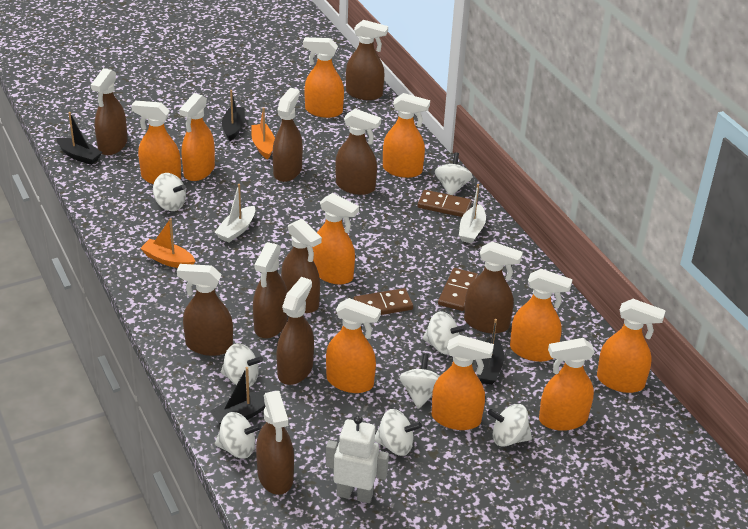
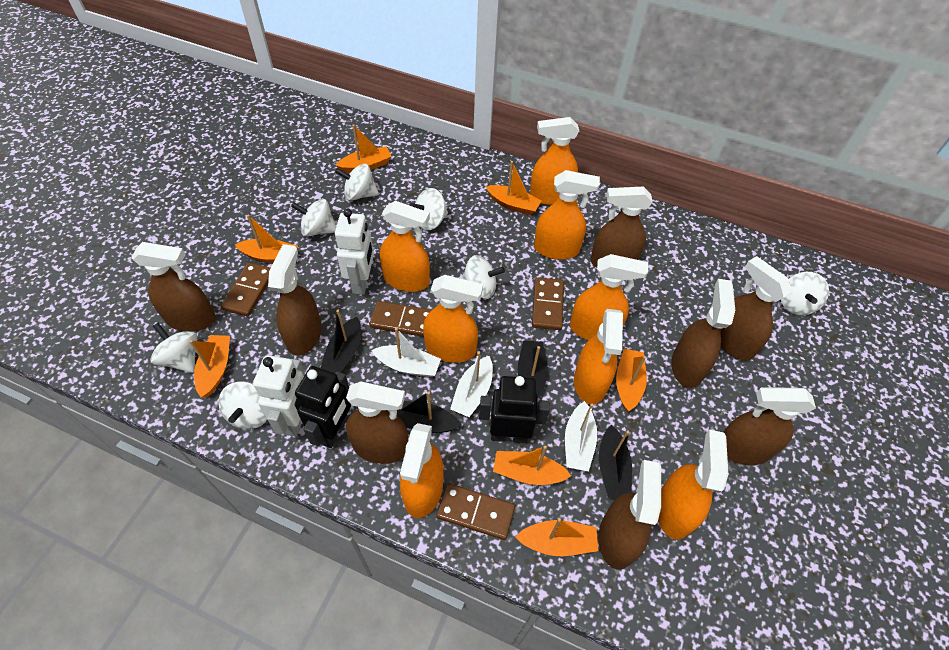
black robot: 0 -> 2
brown domino: 3 -> 4
brown spray bottle: 10 -> 8
orange boat: 2 -> 7
orange spray bottle: 10 -> 8
white boat: 2 -> 3
white robot: 1 -> 2
white spinning top: 8 -> 7

